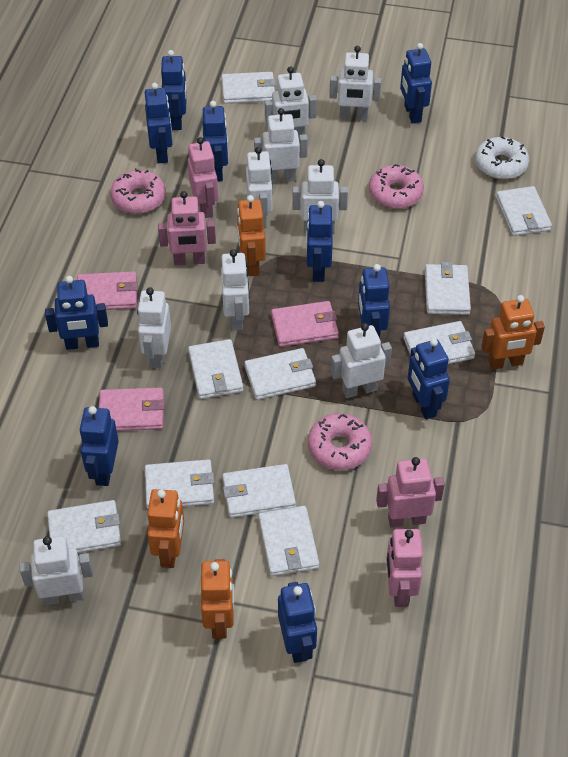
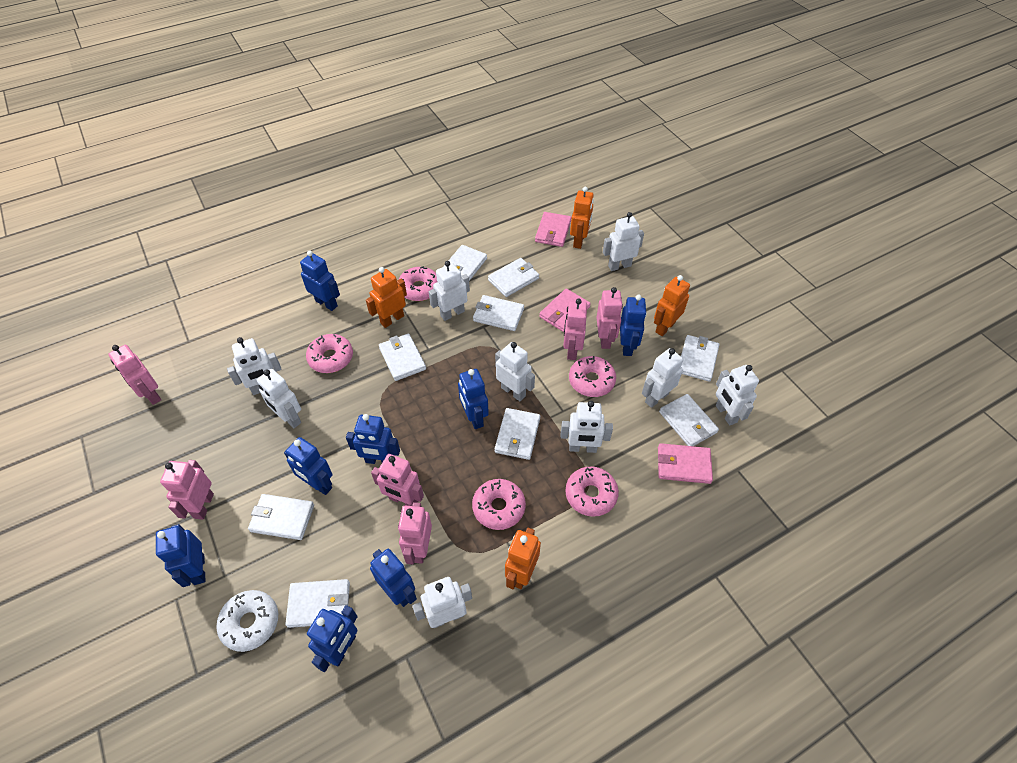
blue robot: 10 -> 8
pink donut: 3 -> 5
pink robot: 4 -> 6
white wallet: 10 -> 9

